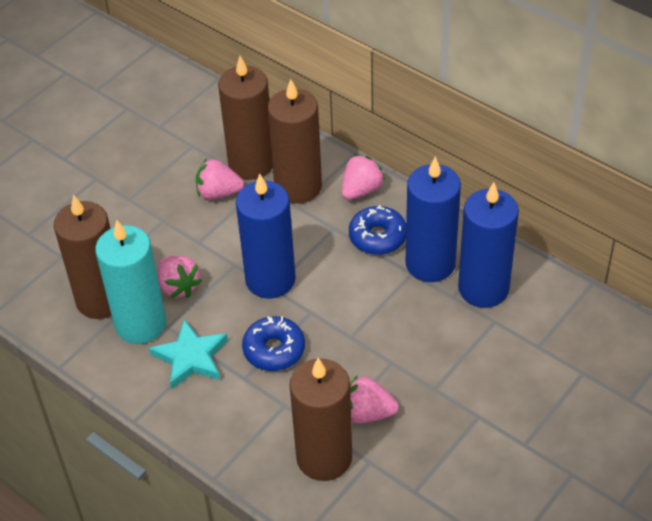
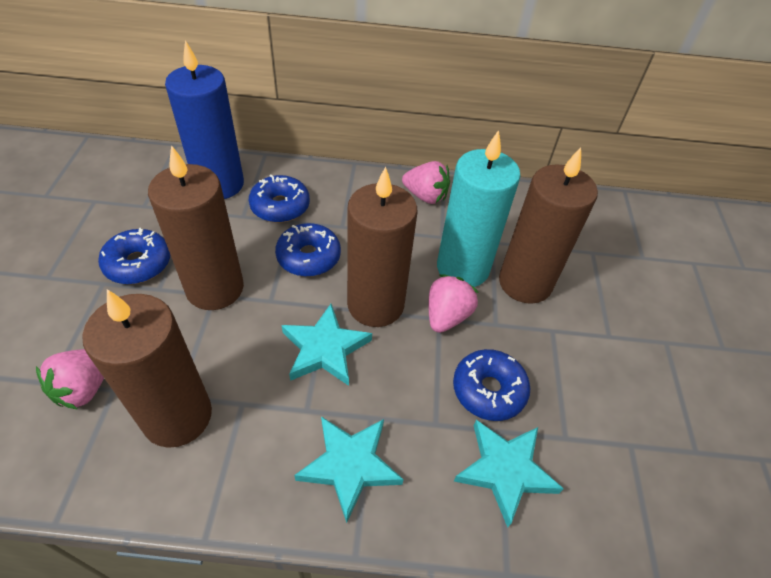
blue candle: 3 -> 1
blue donut: 2 -> 4
pink strawberry: 4 -> 3
turquoise star: 1 -> 3

